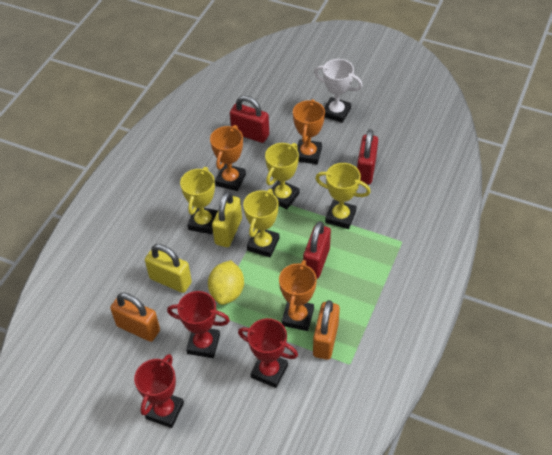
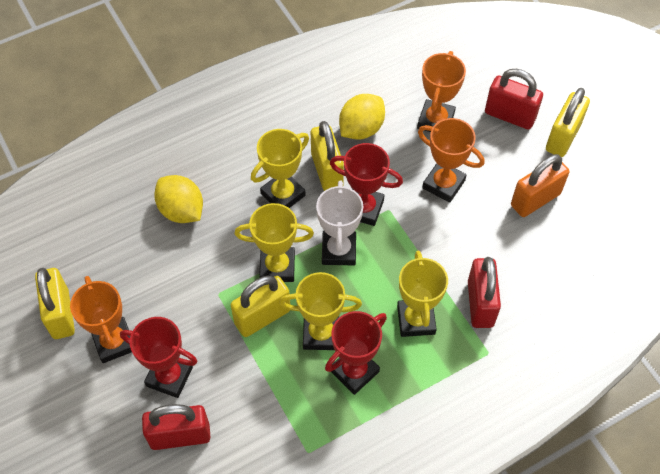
orange padlock: 2 -> 1
yellow lemon: 1 -> 2
yellow padlock: 2 -> 4

